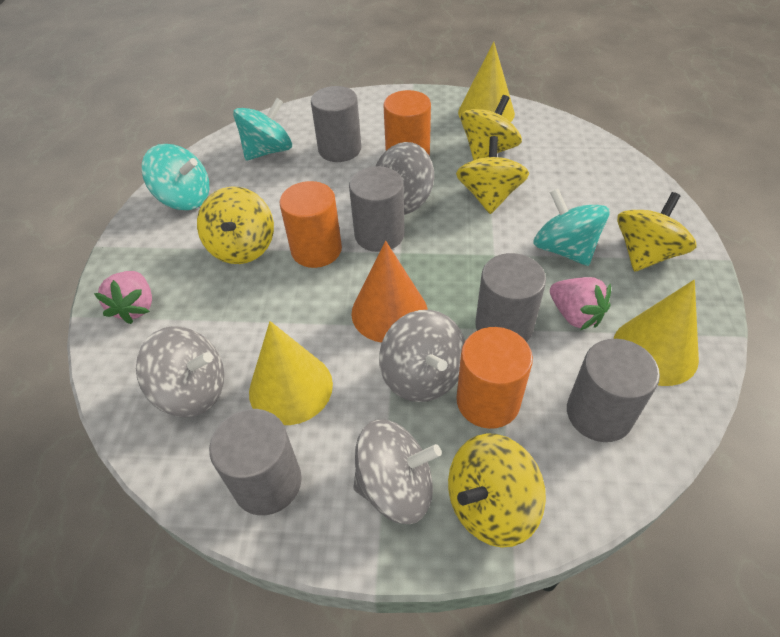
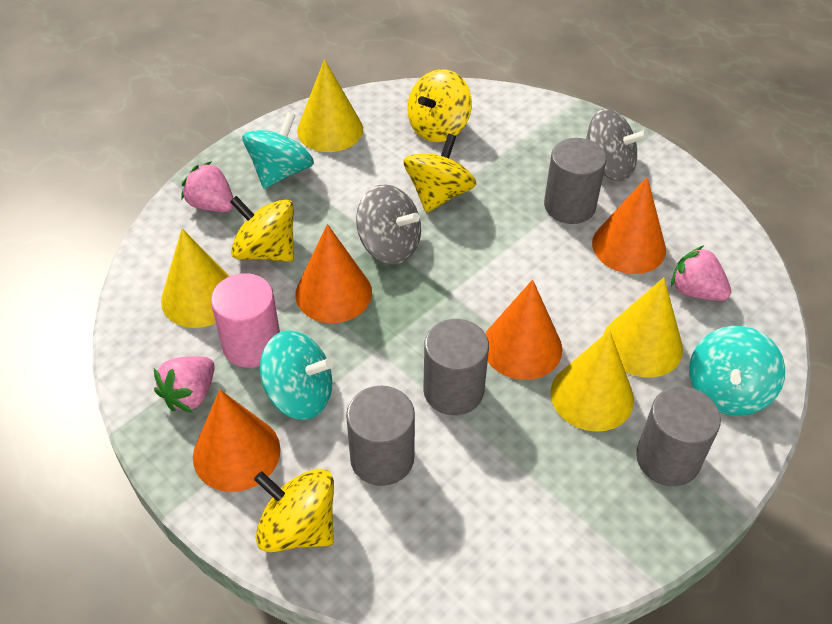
grey cylinder: 5 -> 4
grey spinning top: 4 -> 2
orange cone: 1 -> 4
orange cylinder: 3 -> 0
pink cylinder: 0 -> 1
pink strawberry: 2 -> 3
yellow cone: 3 -> 4
yellow spinning top: 5 -> 4

